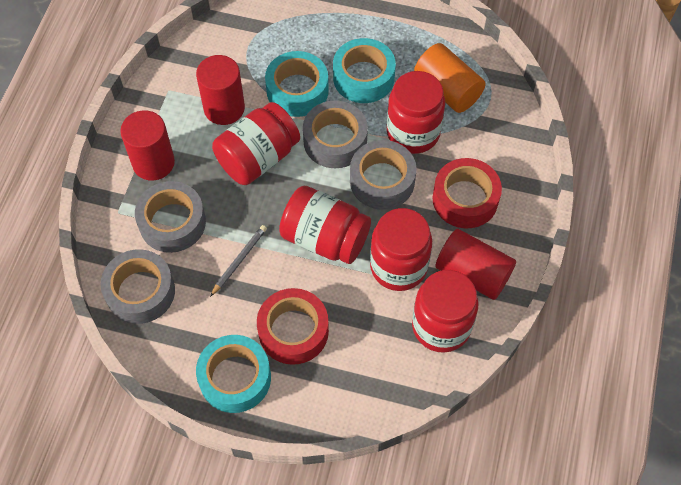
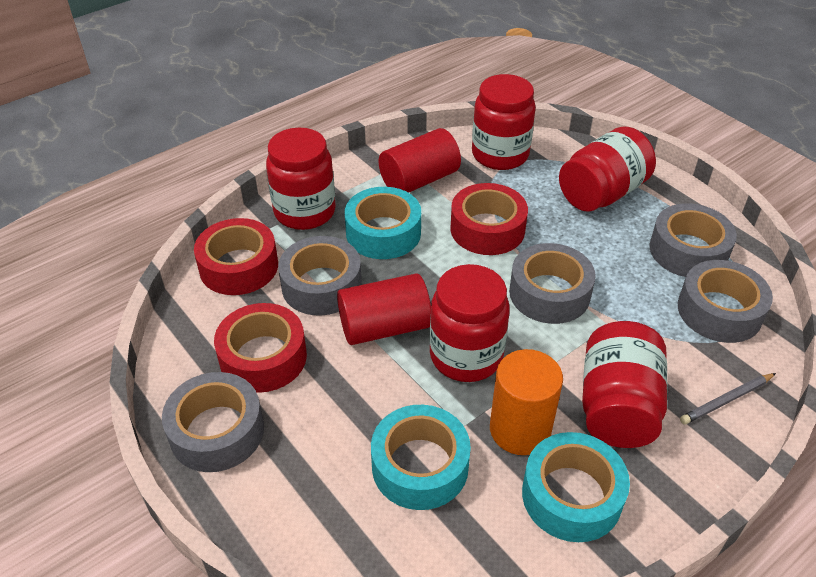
grey tape: 4 -> 5
red cylinder: 3 -> 2
red tape: 2 -> 3

